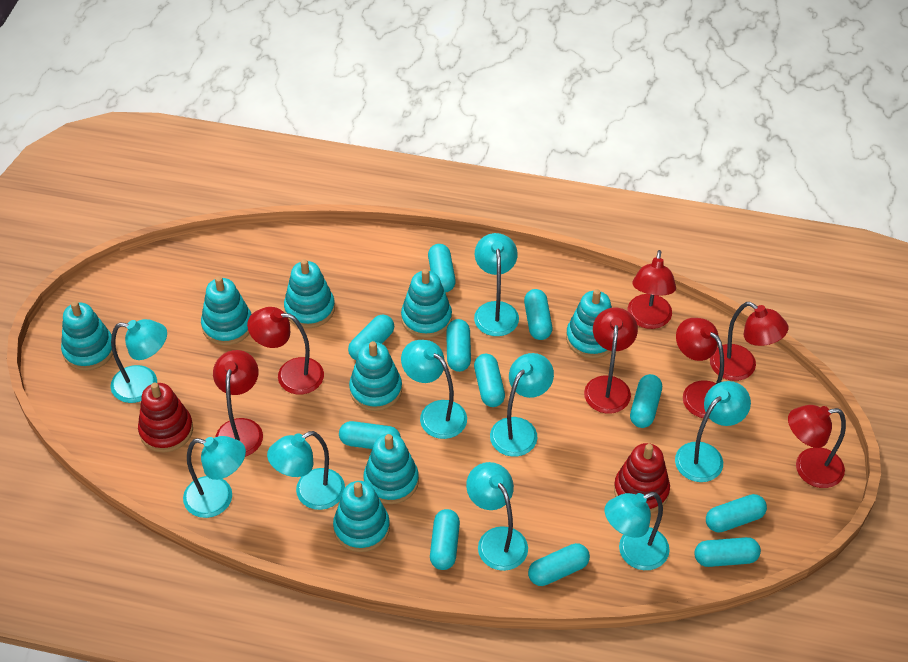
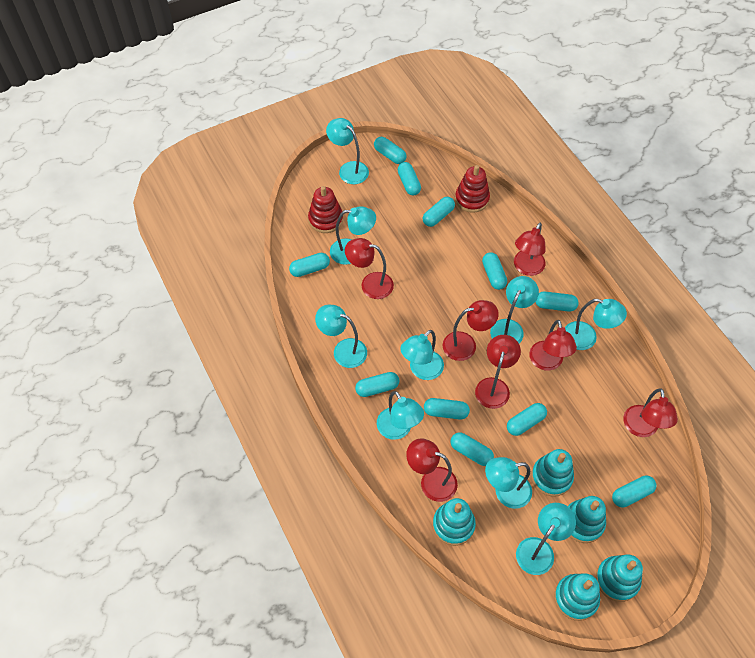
turquoise stacking toy: 8 -> 5

